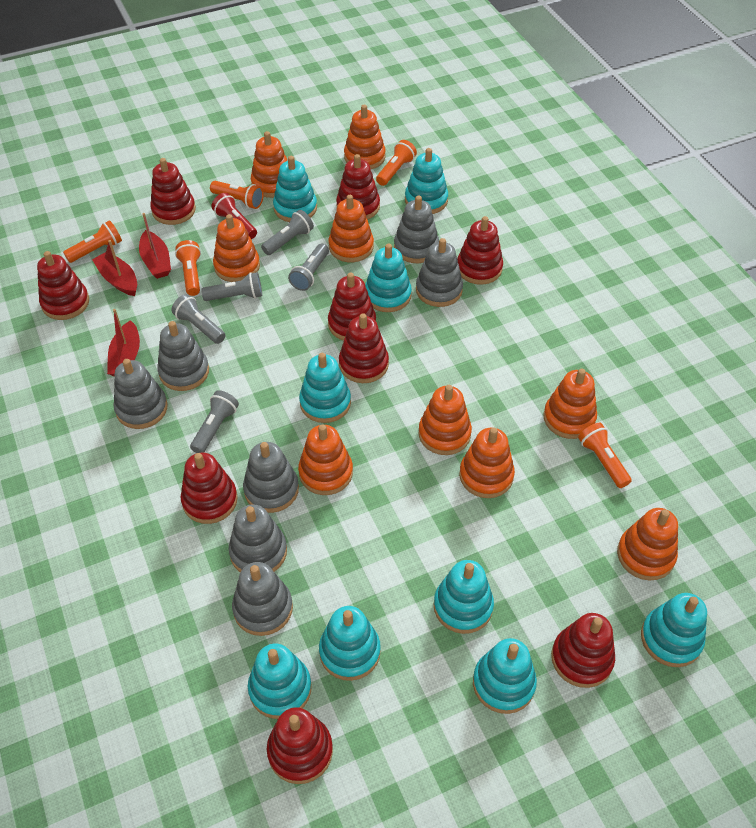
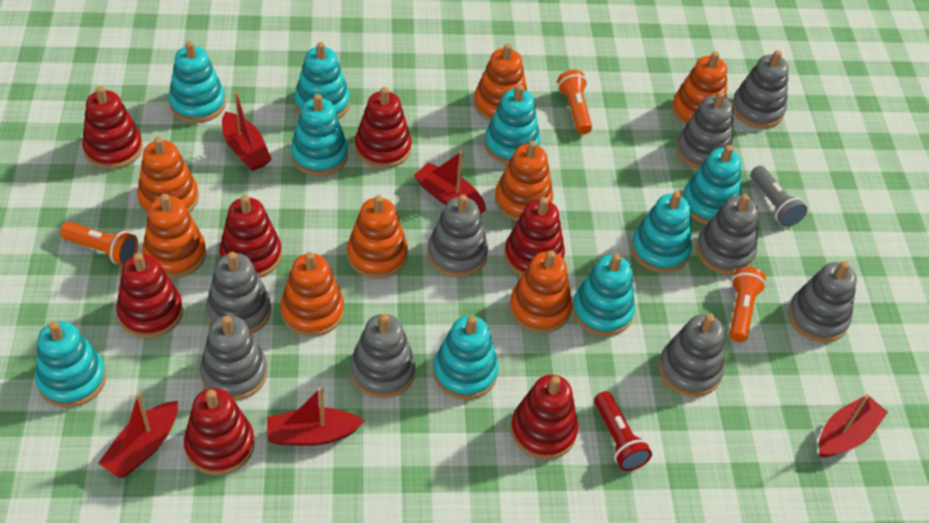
grey flashlight: 5 -> 1
grey stacking toy: 7 -> 9
orange flashlight: 5 -> 3
orange stacking toy: 9 -> 8
red boat: 3 -> 5
red stacking toy: 9 -> 7

